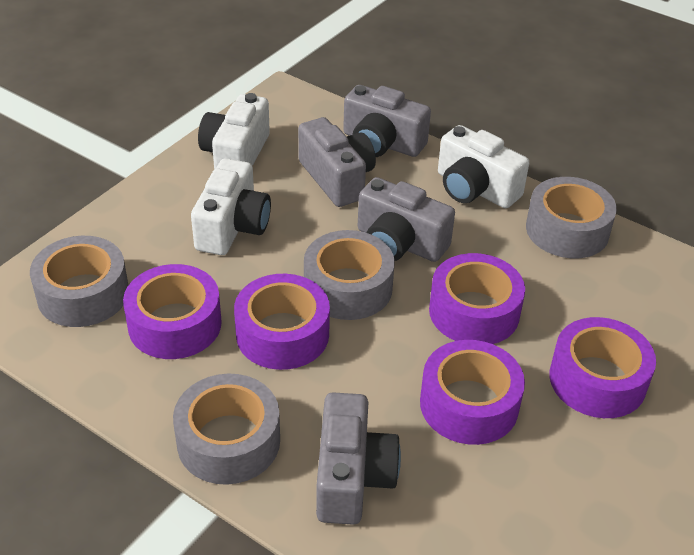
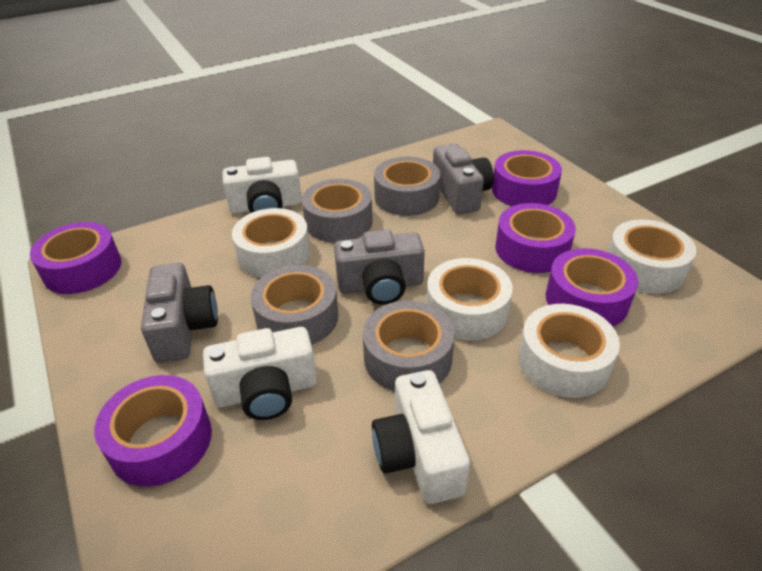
grey camera: 4 -> 3
white tape: 0 -> 4

